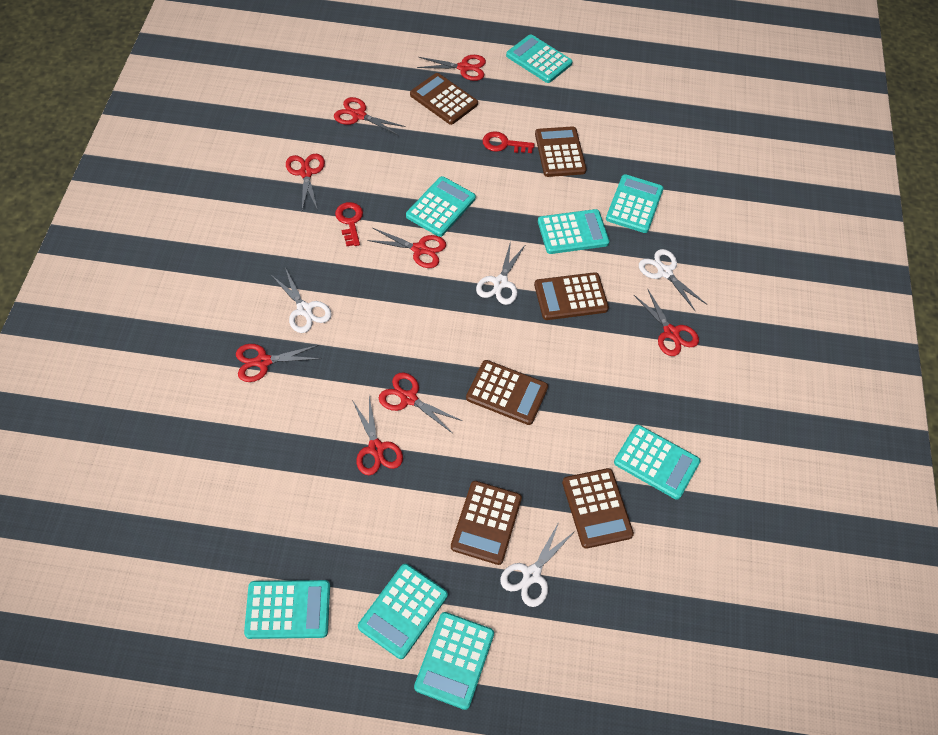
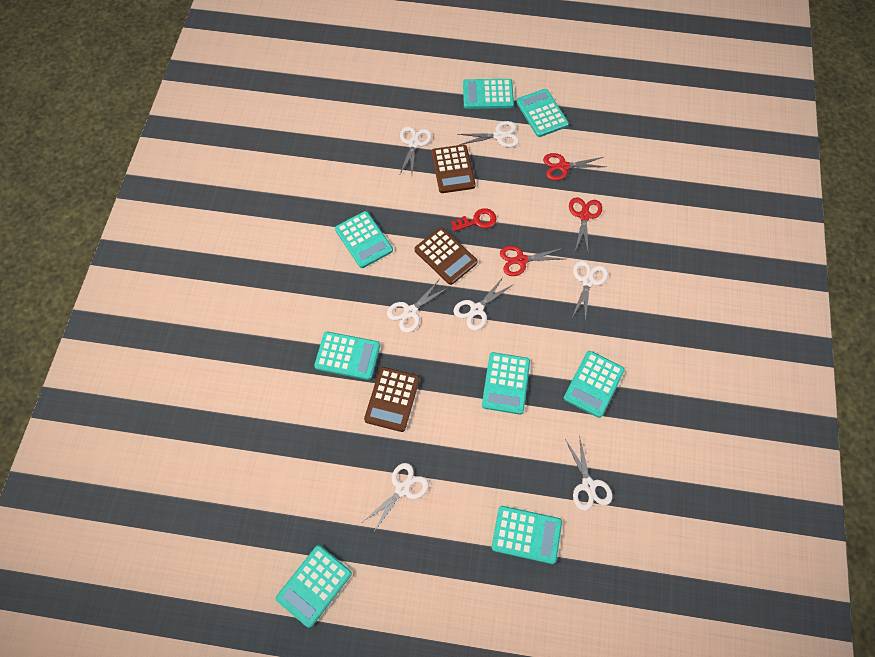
brown calculator: 6 -> 3
red key: 2 -> 1
red scissors: 8 -> 3
white scissors: 4 -> 7

